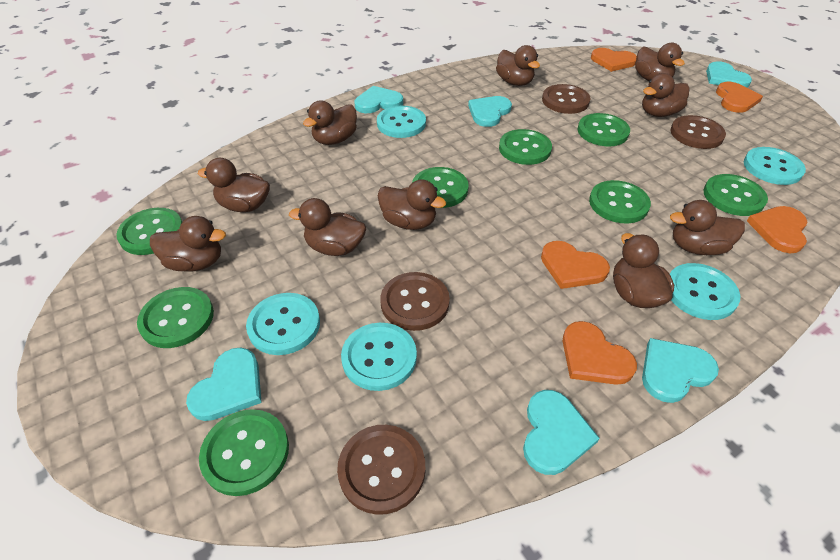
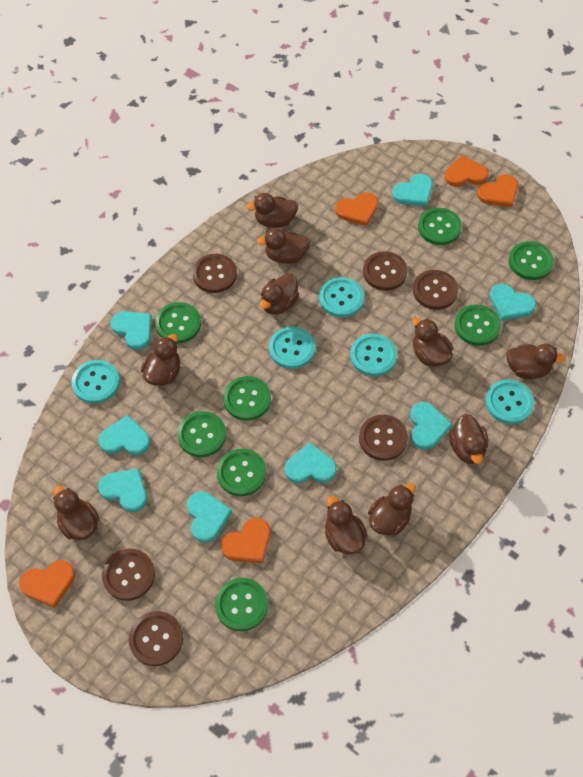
brown button: 4 -> 6
turquoise heart: 6 -> 8

